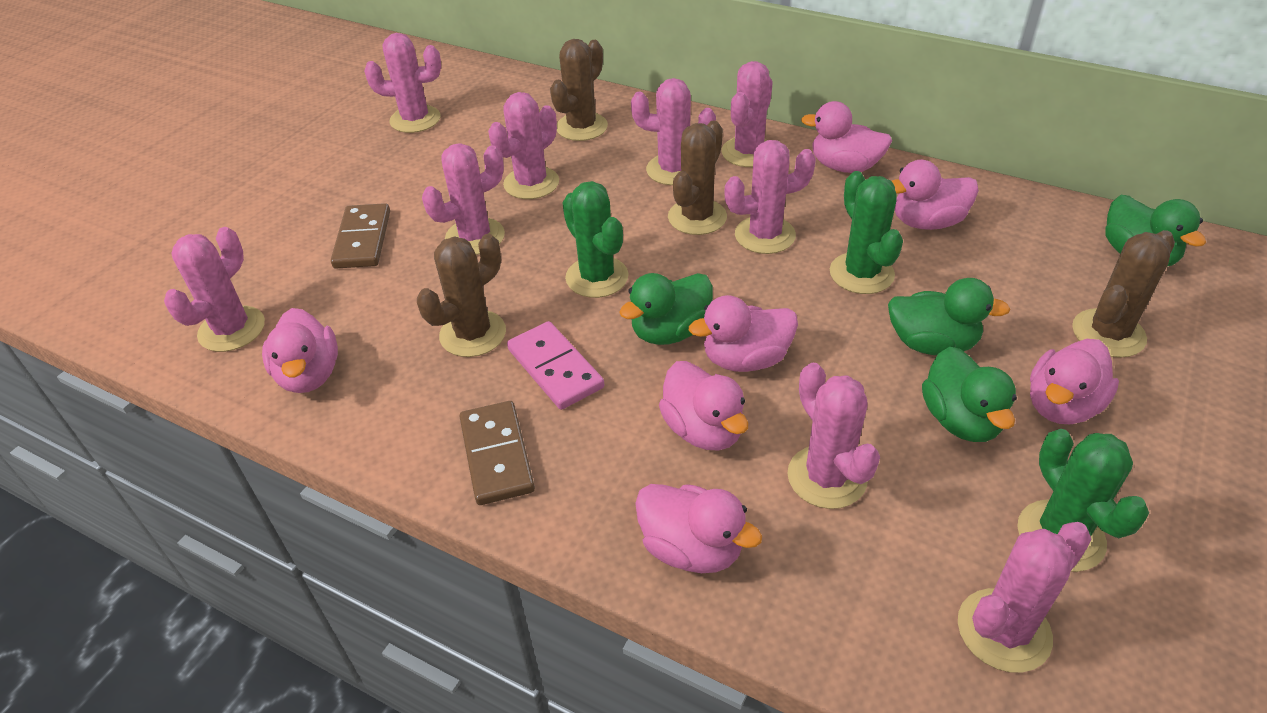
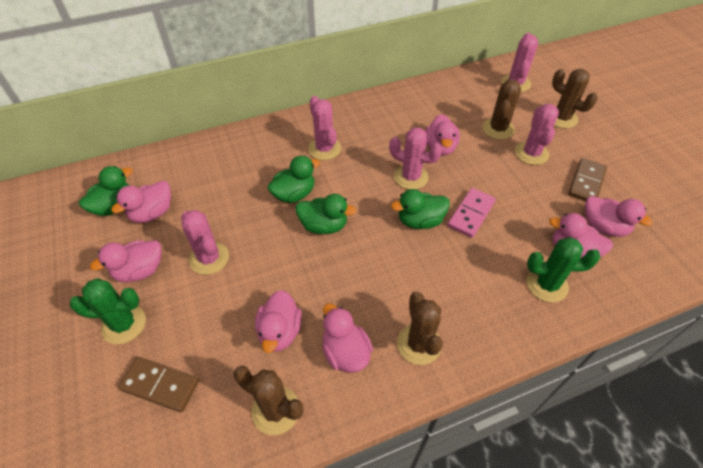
green cactus: 3 -> 2
pink cactus: 9 -> 5

